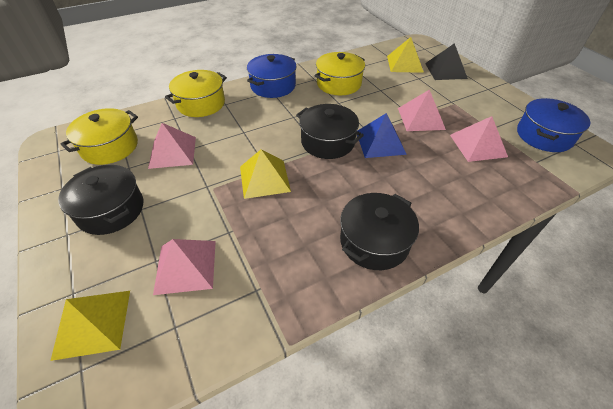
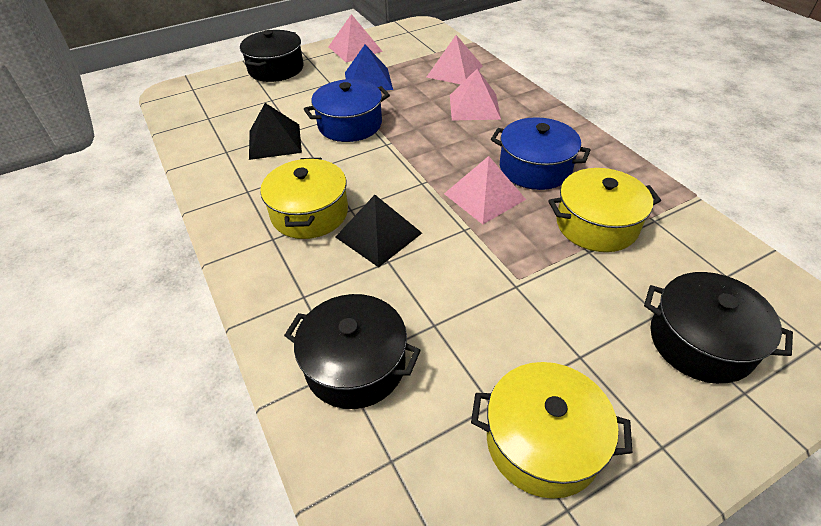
black pyramid: 1 -> 2
yellow pyramid: 3 -> 0

